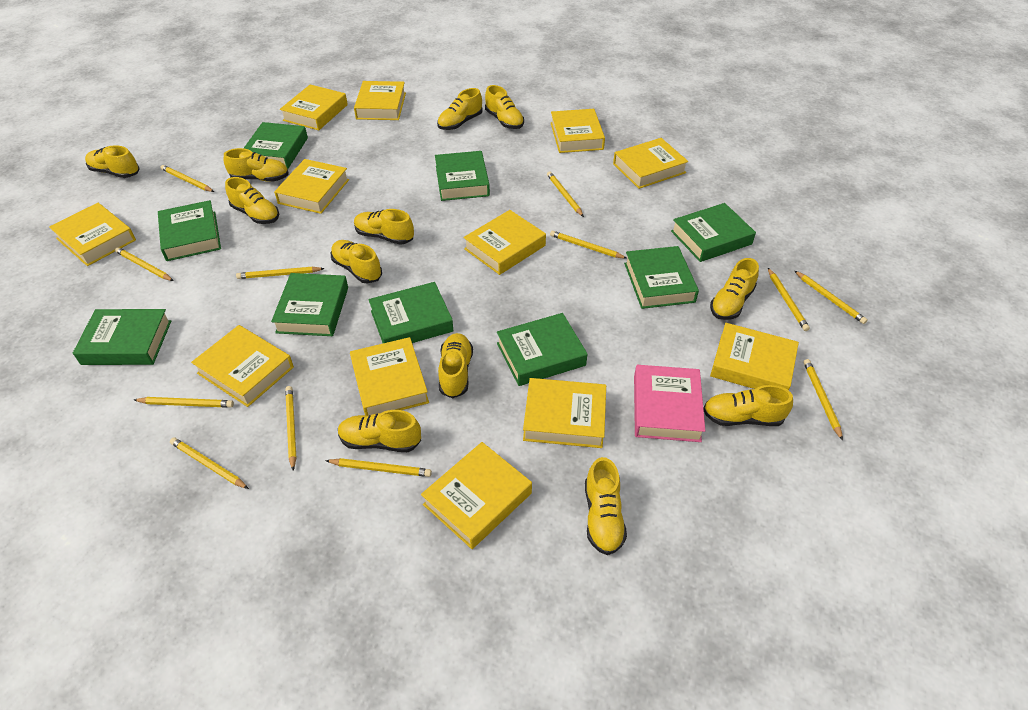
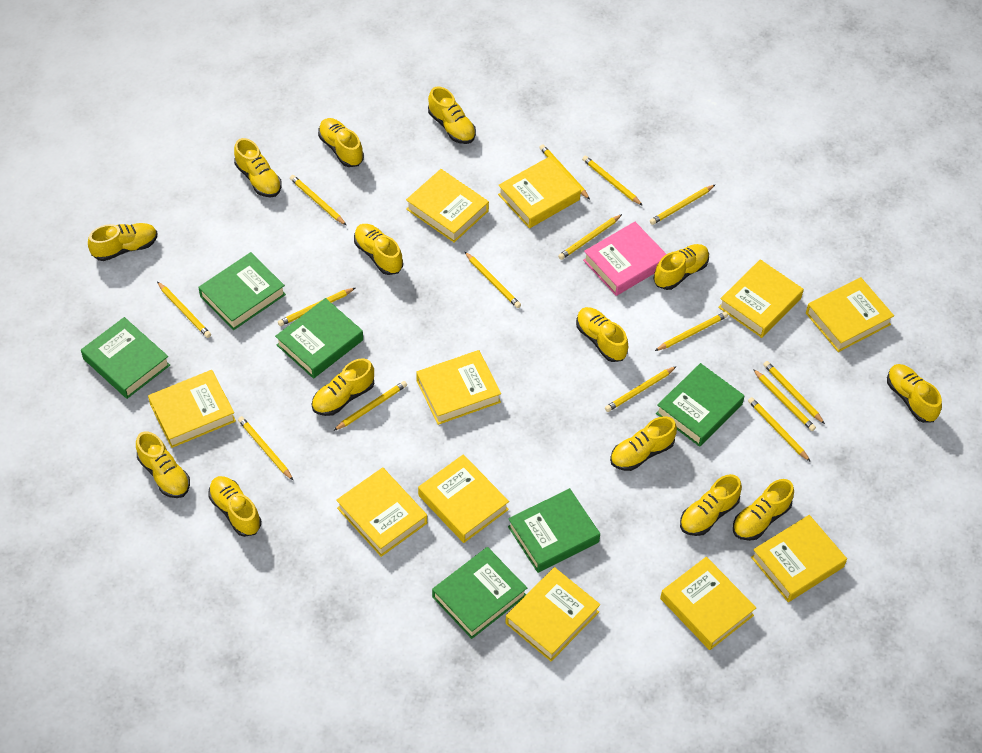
green book: 9 -> 6
yellow book: 12 -> 11
yellow pencil: 12 -> 15
yellow shoe: 12 -> 14

